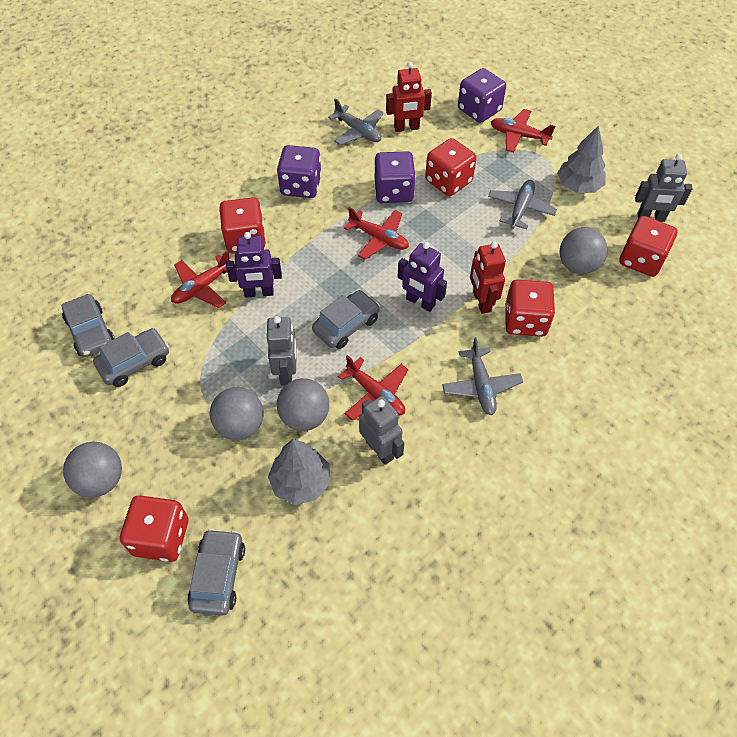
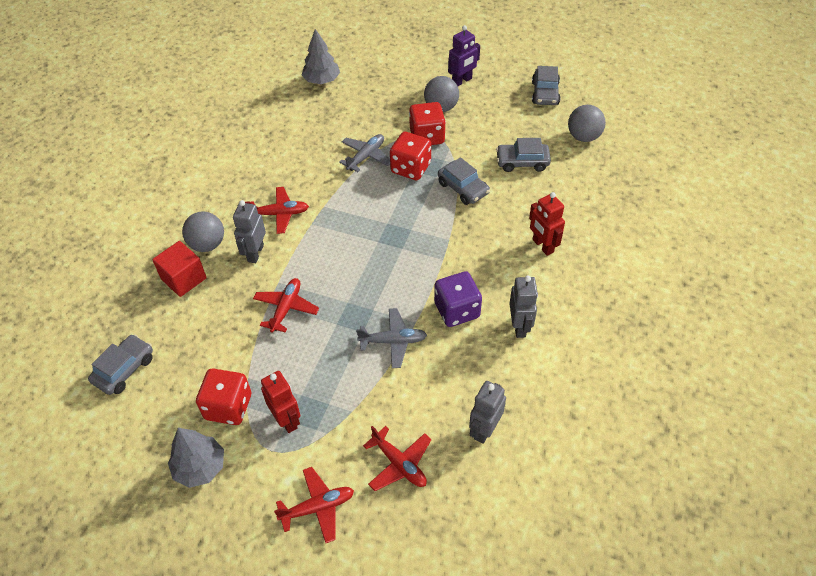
grey ball: 4 -> 3
grey plane: 3 -> 2
purple dice: 3 -> 1
purple robot: 2 -> 1
red cube: 0 -> 1
red dice: 5 -> 3

